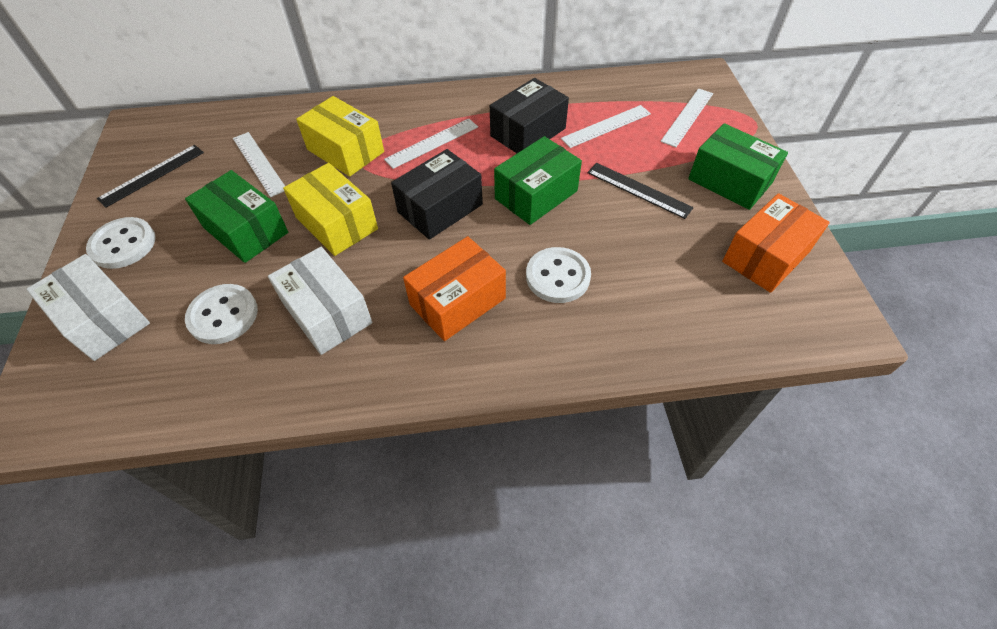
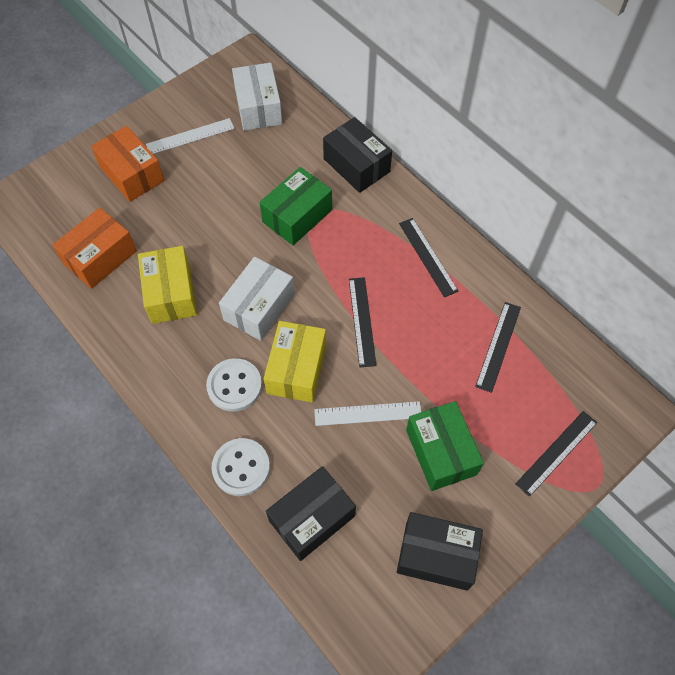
black box: 2 -> 3
black ruler: 2 -> 4
green box: 3 -> 2
white button: 3 -> 2
white ruler: 4 -> 2

